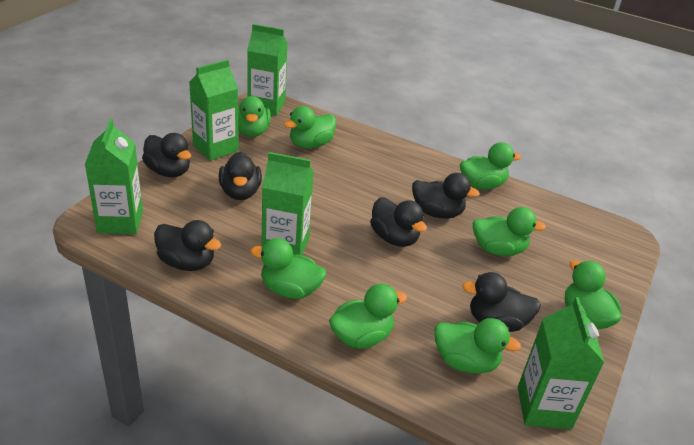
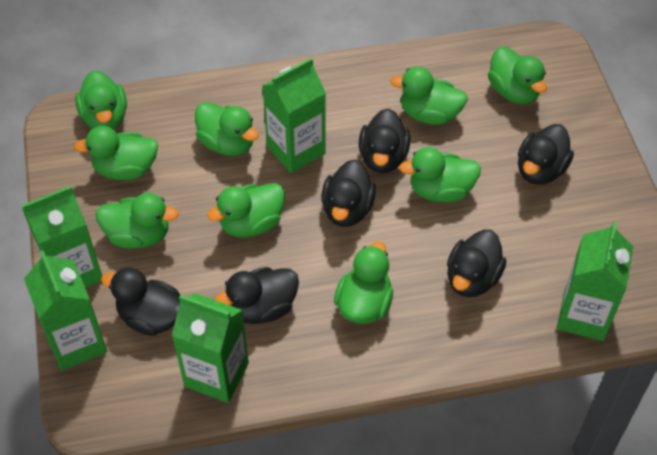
green duck: 8 -> 9

